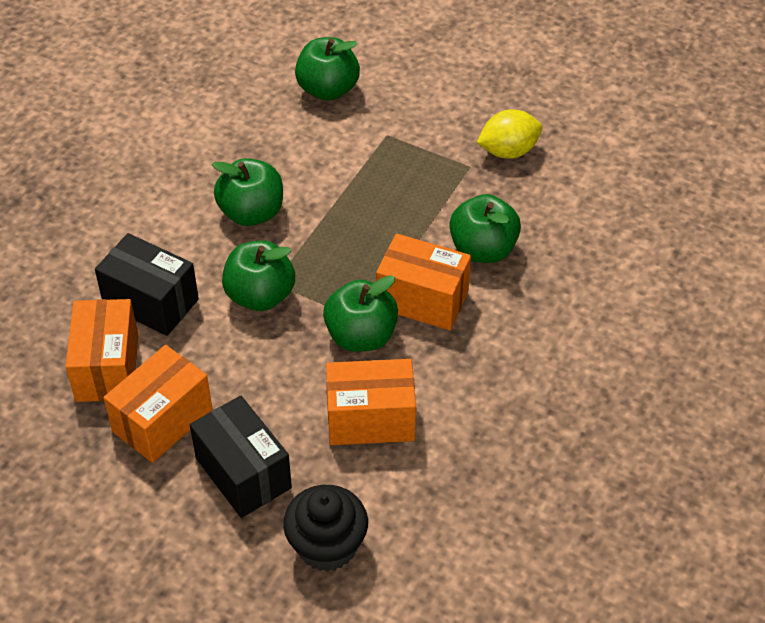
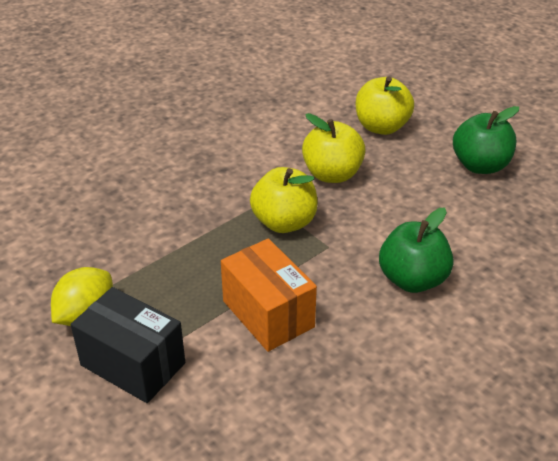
black box: 2 -> 1
black cupcake: 1 -> 0
green apple: 5 -> 2
orange box: 4 -> 1
yellow apple: 0 -> 3

